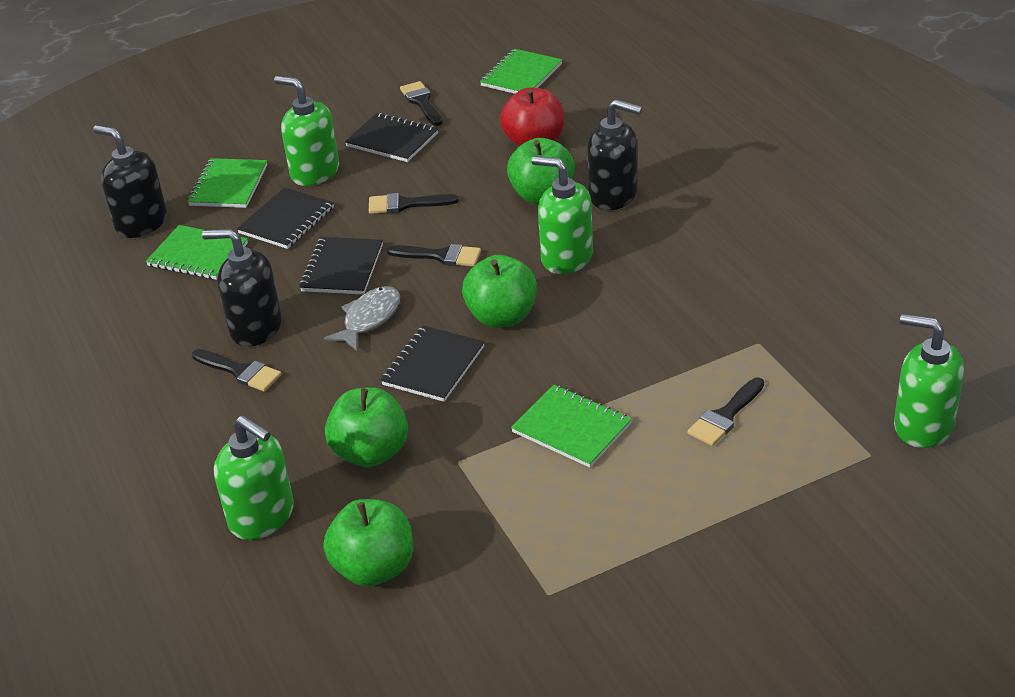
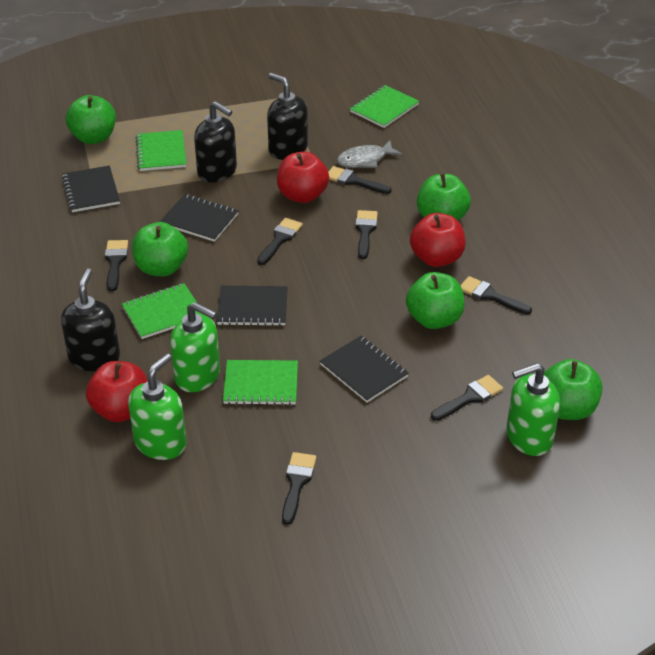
black brush: 5 -> 7
green apple: 4 -> 5
green soap dispenser: 4 -> 3
red apple: 1 -> 3

